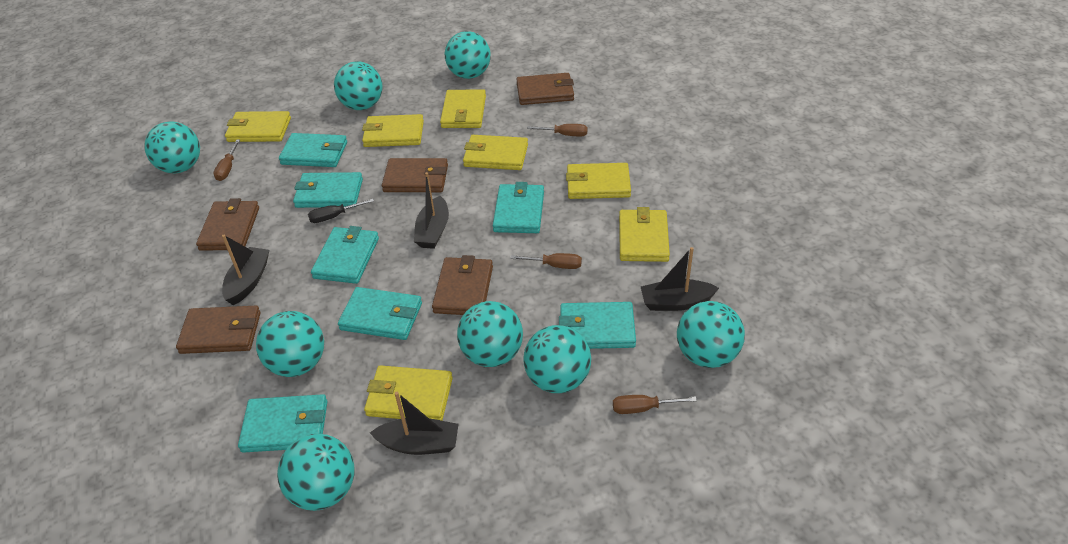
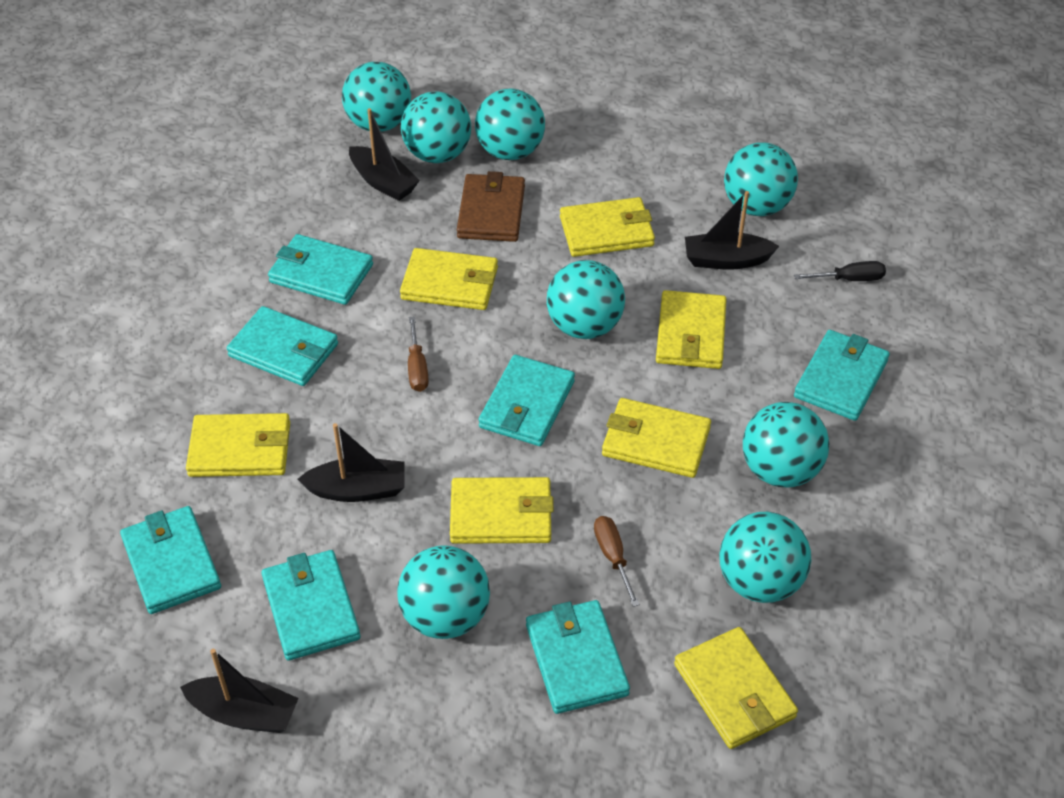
brown screwdriver: 4 -> 2
brown wallet: 5 -> 1

